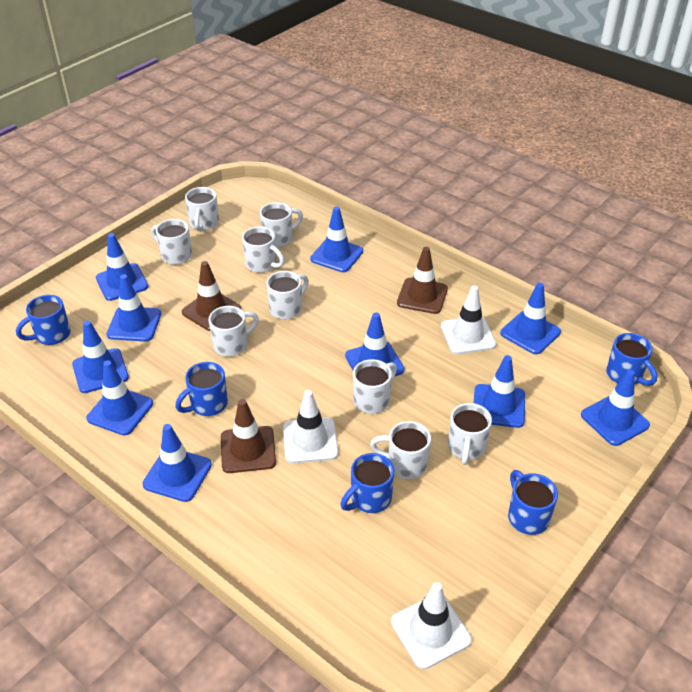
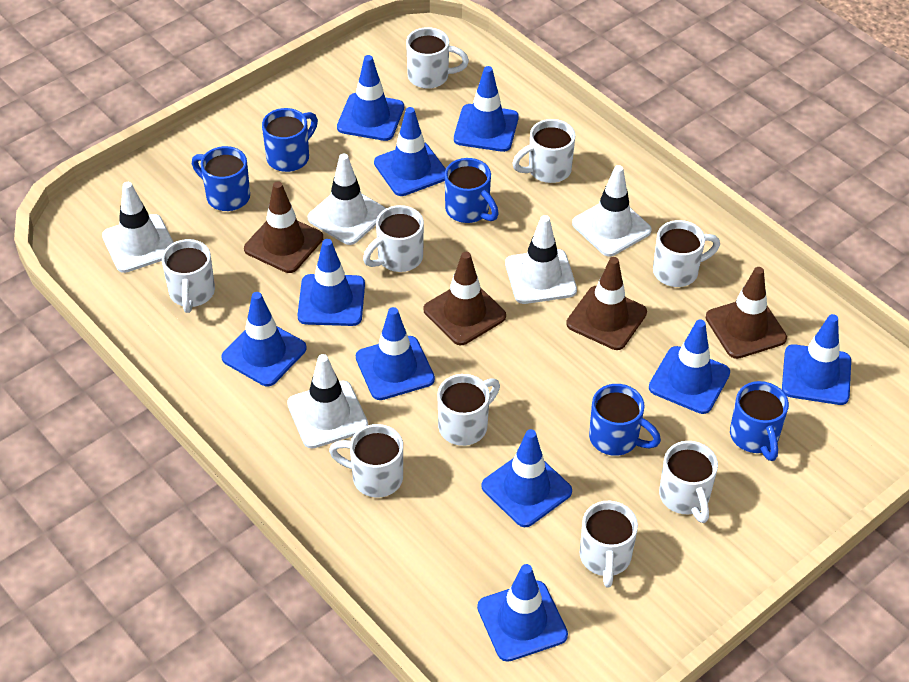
brown traffic cone: 3 -> 4
white traffic cone: 3 -> 5

